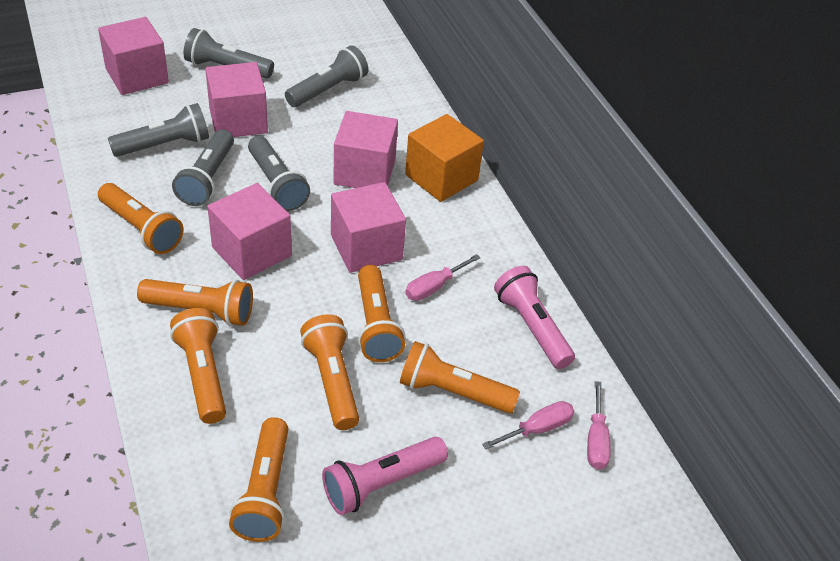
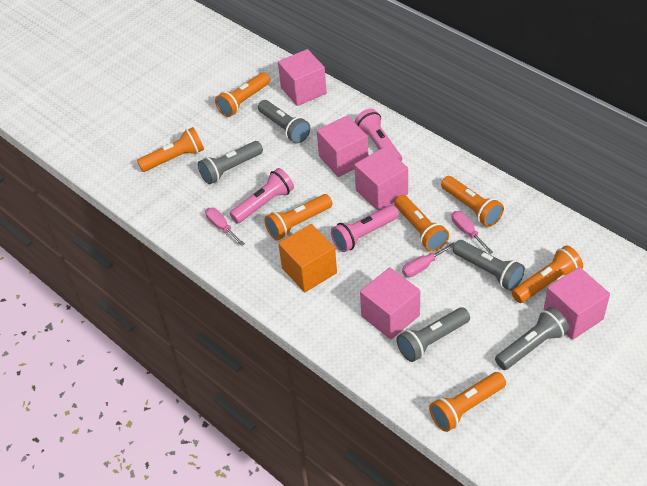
pink flashlight: 2 -> 3

